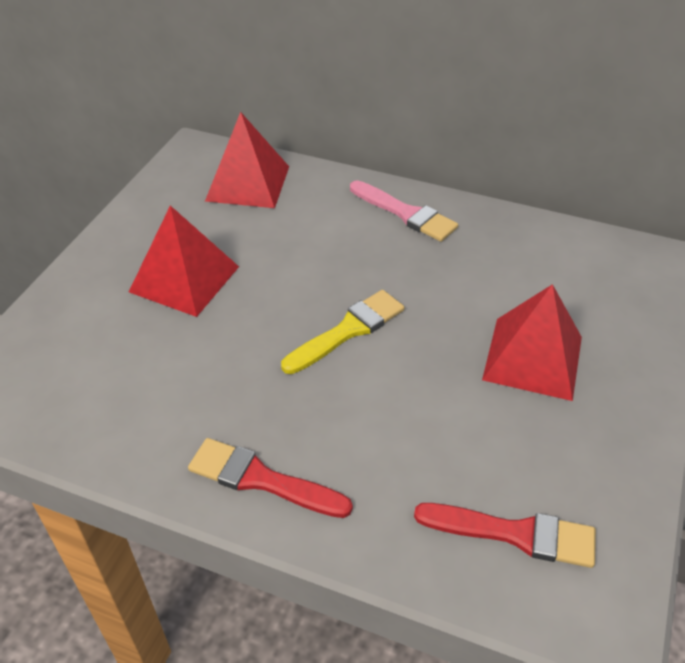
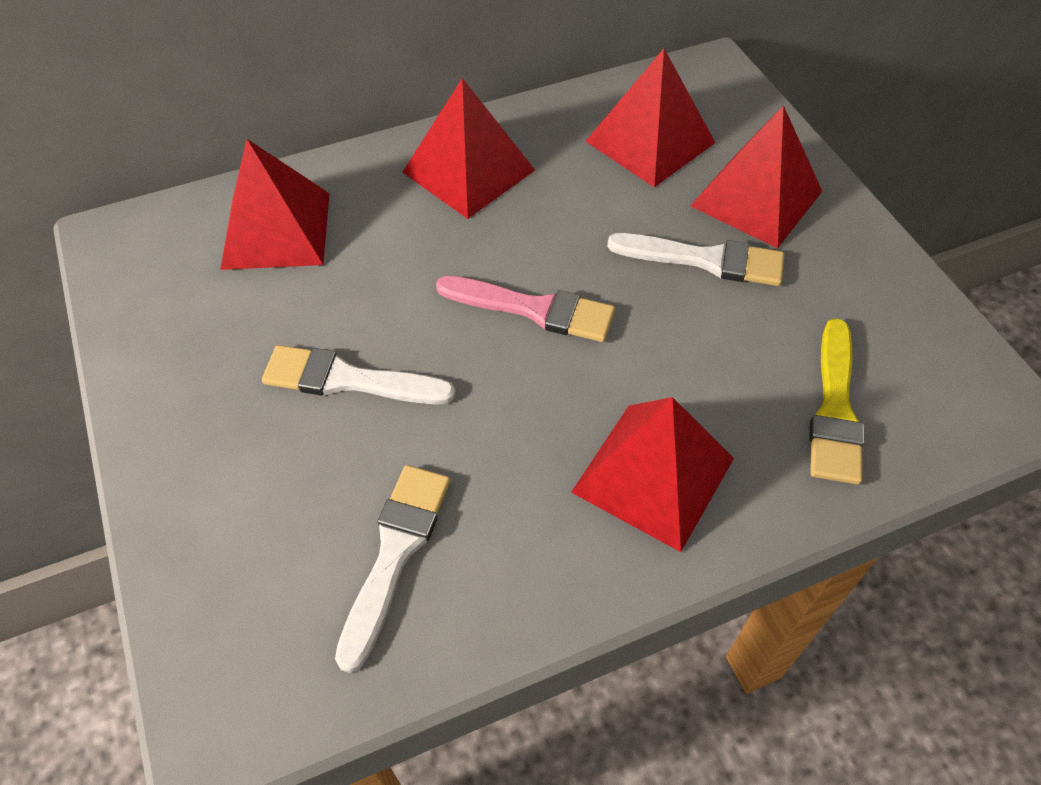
red brush: 2 -> 0
red pyramid: 3 -> 5
white brush: 0 -> 3

